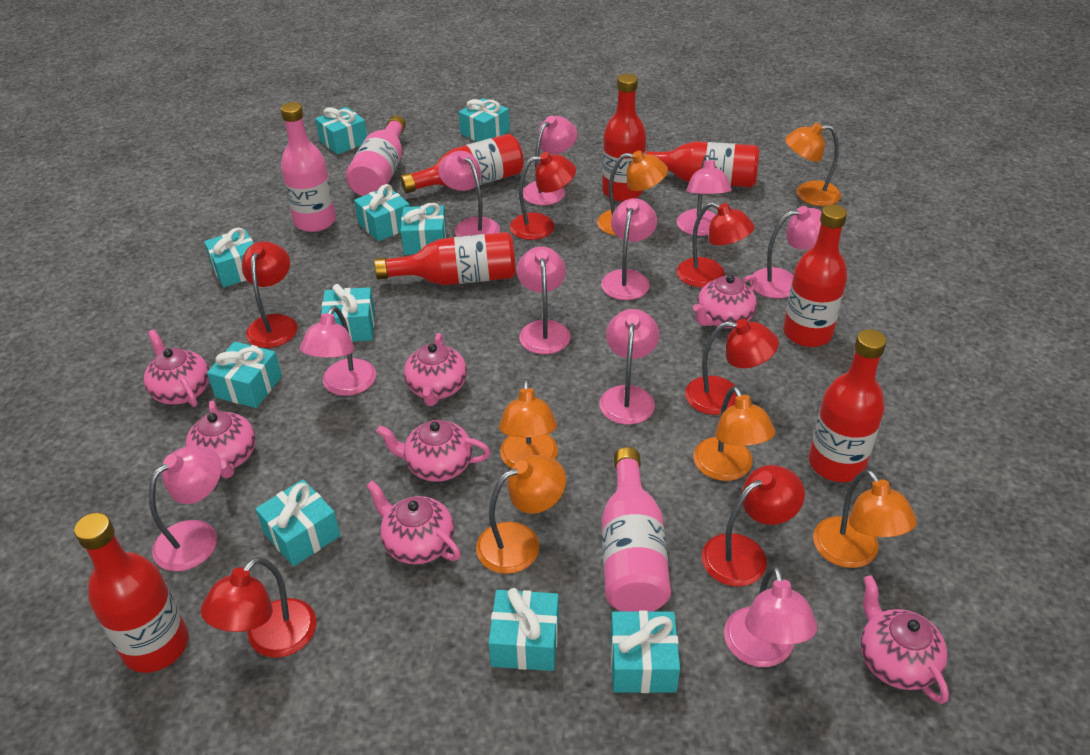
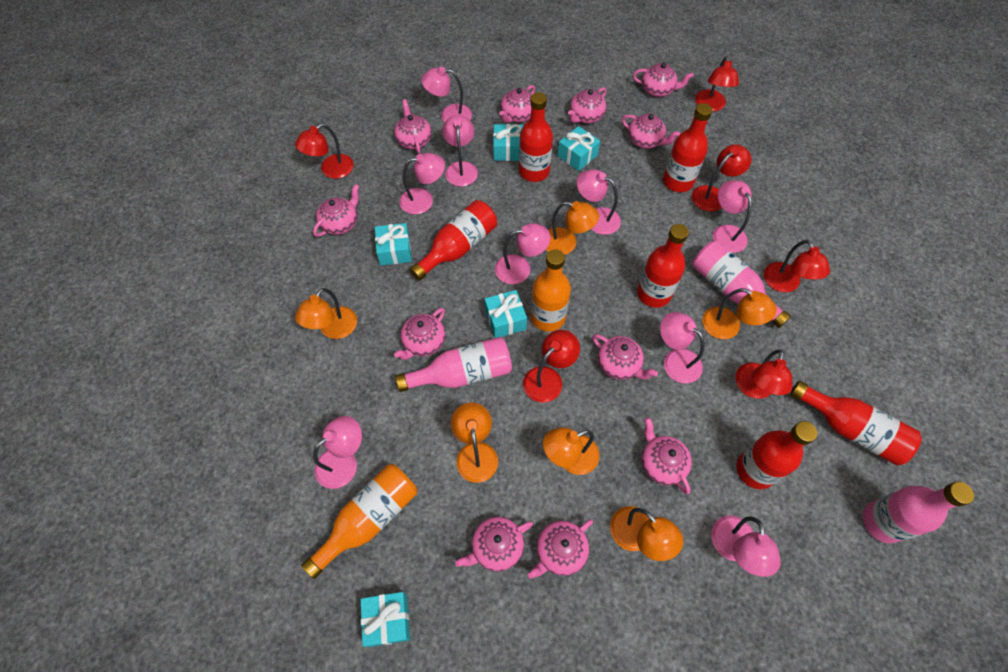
orange bottle: 0 -> 2
pink lamp: 10 -> 9
pink teapot: 7 -> 11
red bottle: 7 -> 6
turquoise gift: 10 -> 5

